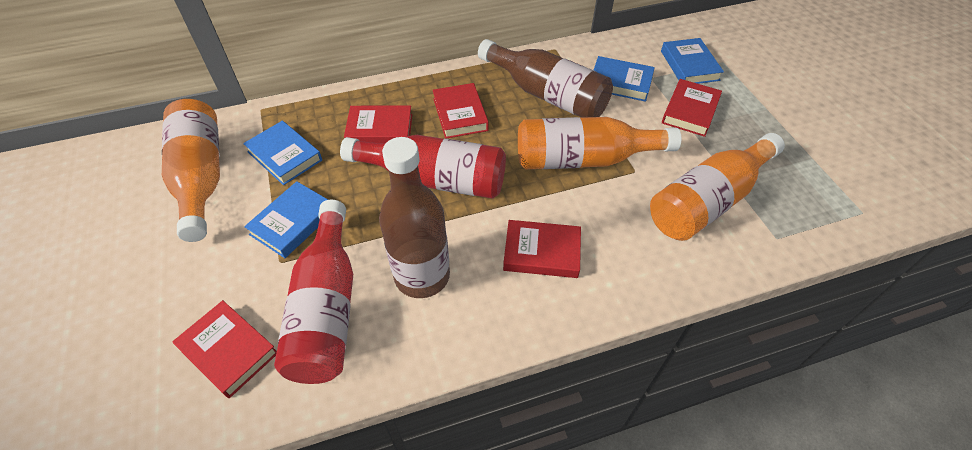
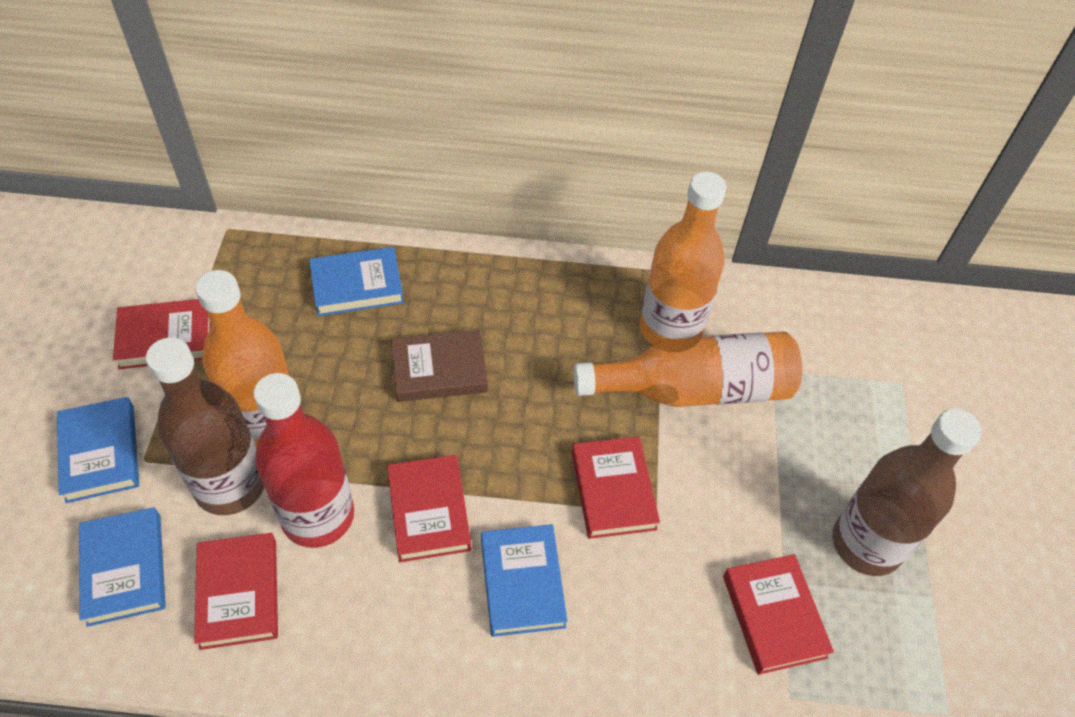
brown book: 0 -> 1
red bottle: 2 -> 1

